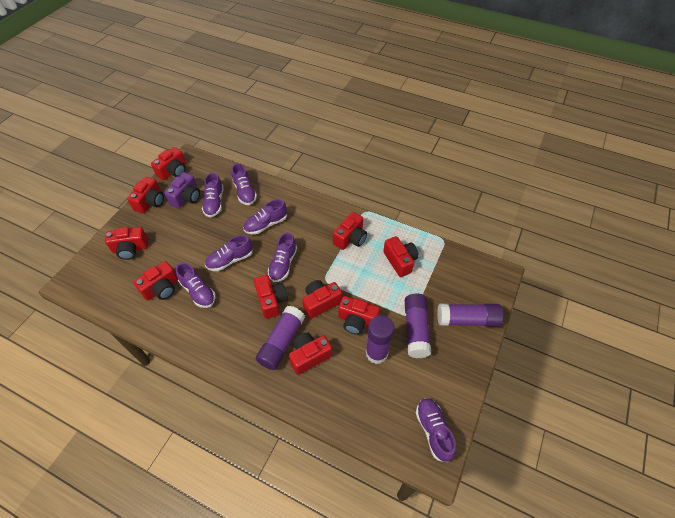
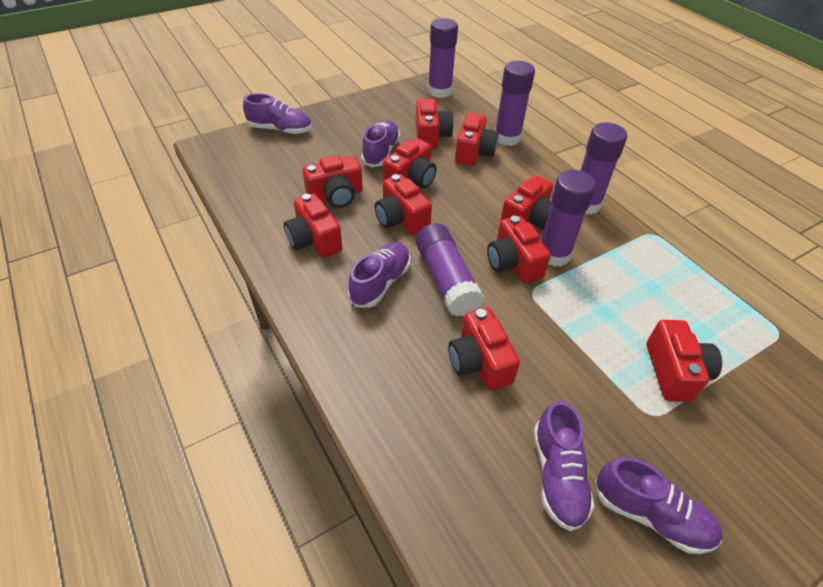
purple camera: 1 -> 0
purple glue stick: 4 -> 5
purple shoe: 7 -> 5

